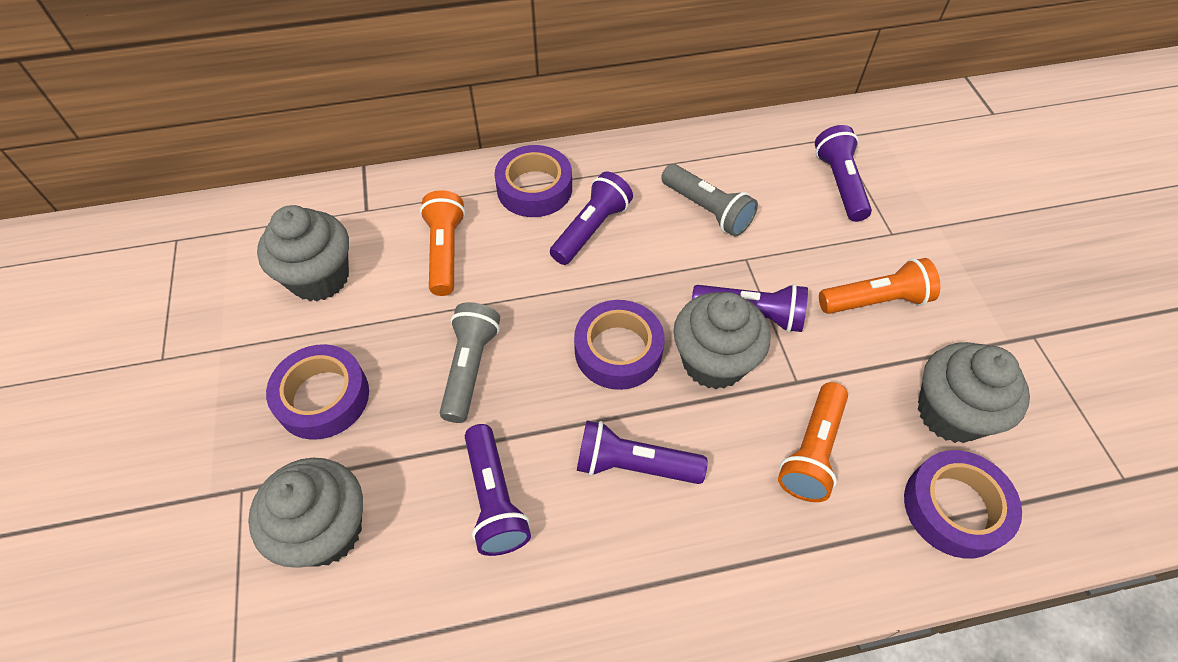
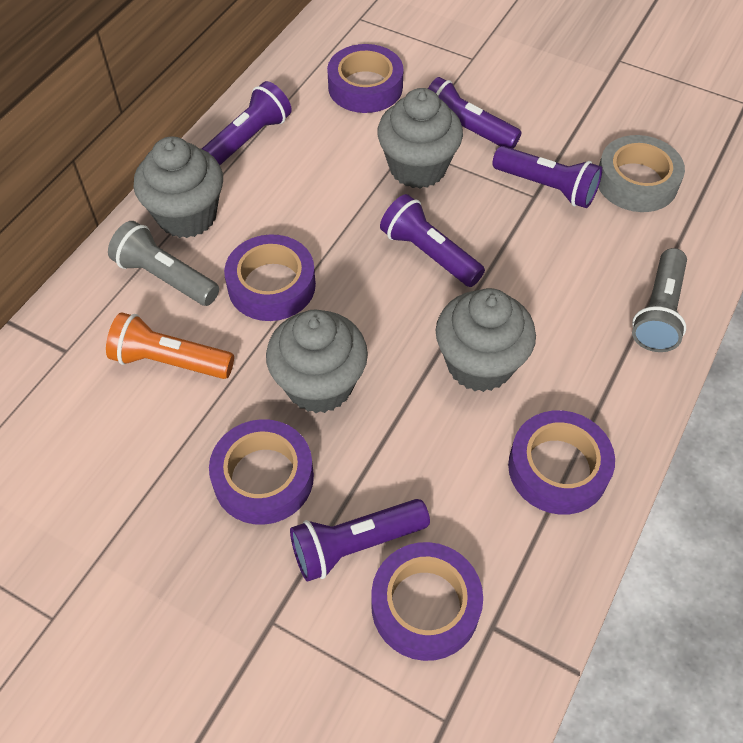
grey tape: 0 -> 1
orange flashlight: 3 -> 1
purple tape: 4 -> 5

